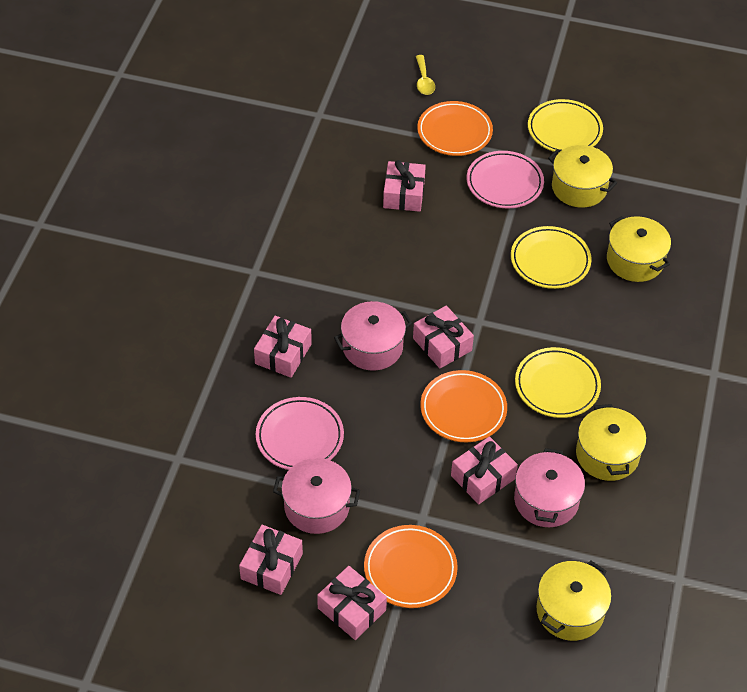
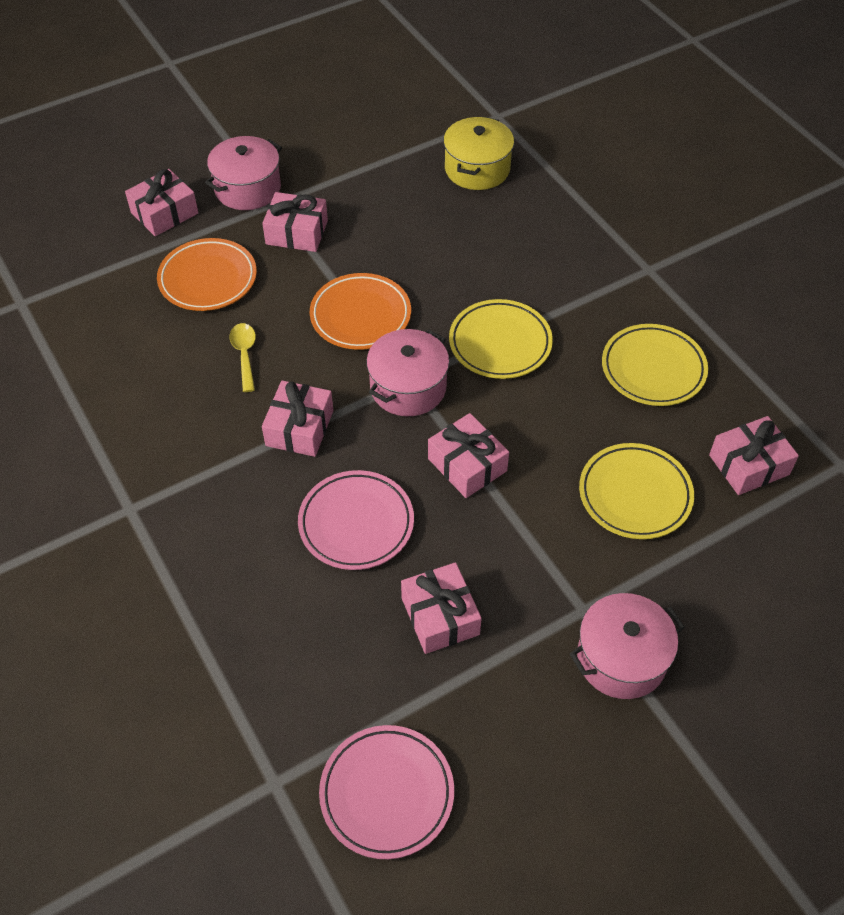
orange plate: 3 -> 2
yellow pot: 4 -> 1

